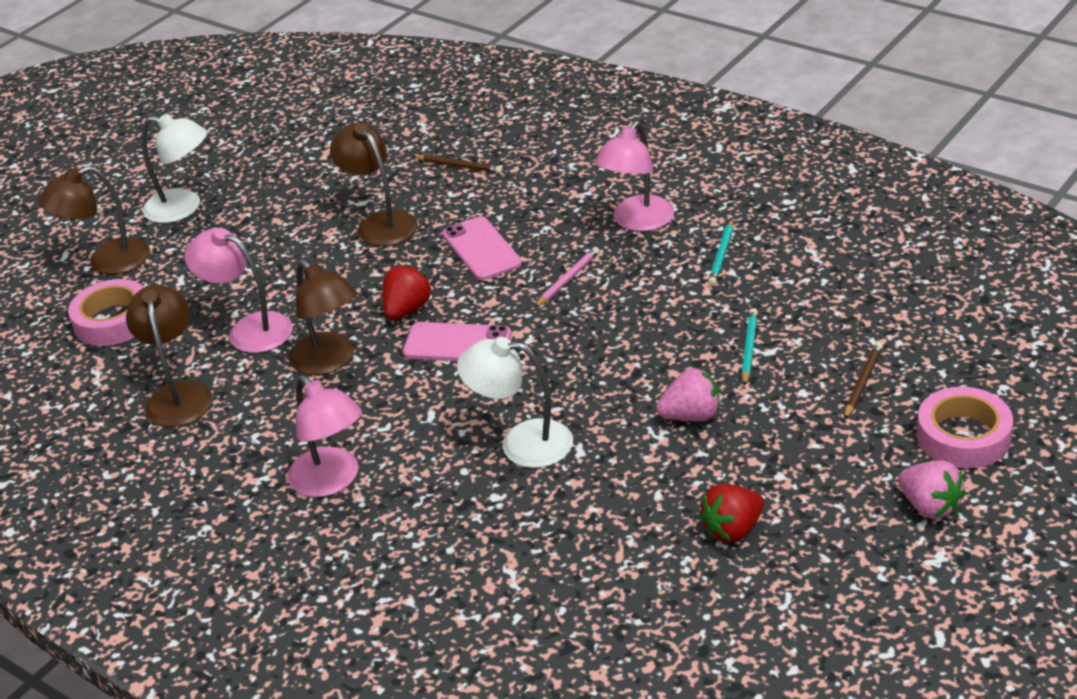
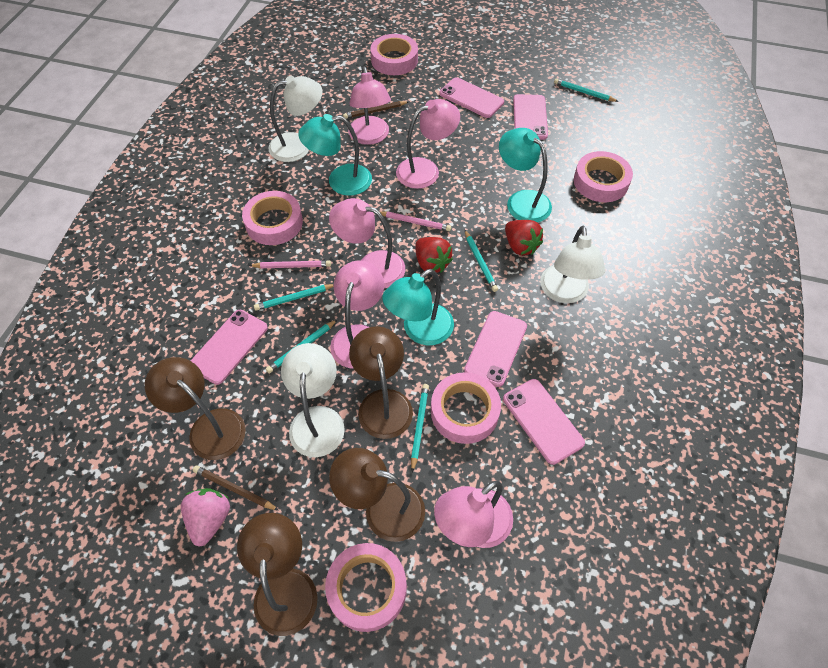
pink lamp: 3 -> 5
pink pencil: 1 -> 2
pink phone: 2 -> 5
pink strawberry: 2 -> 1
pink tape: 2 -> 5
turquoise lamp: 0 -> 3
turquoise pencil: 2 -> 5
white lamp: 2 -> 3

